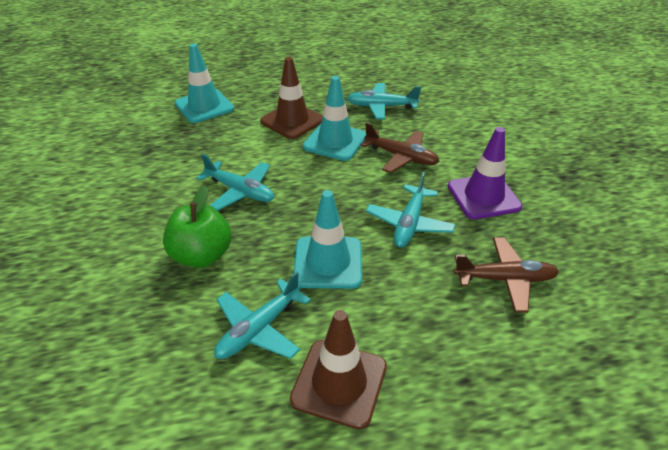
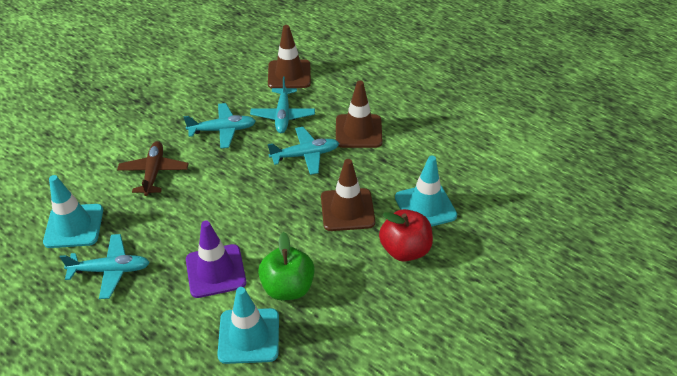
brown plane: 2 -> 1
brown traffic cone: 2 -> 3
red apple: 0 -> 1

